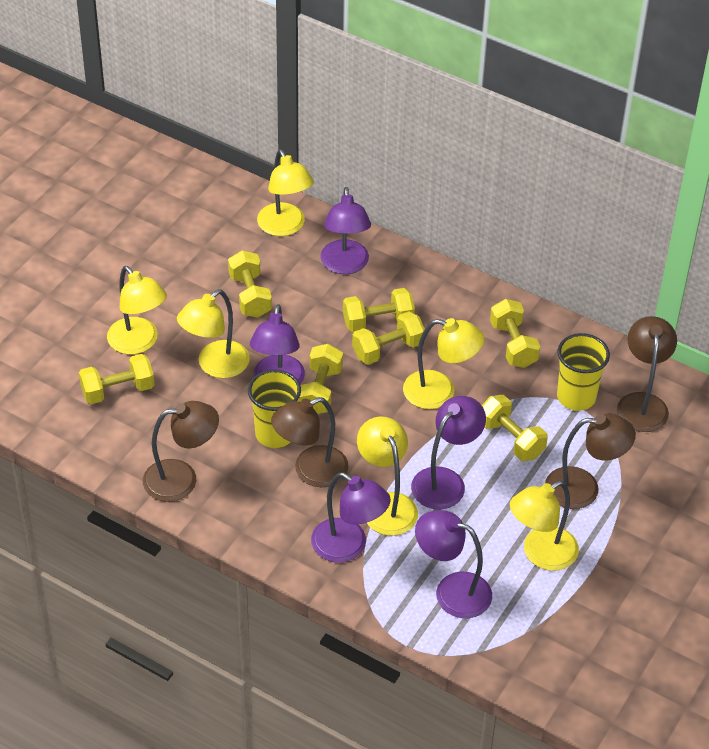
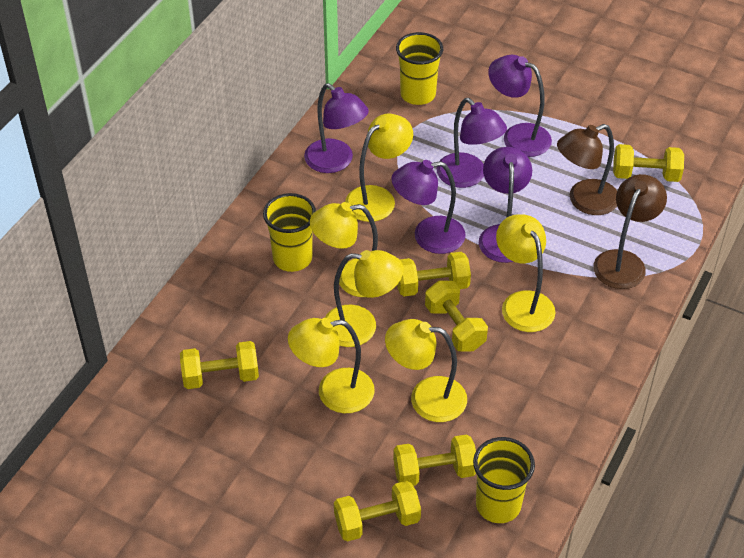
brown lamp: 4 -> 2
yellow cup: 2 -> 3
yellow dumbbell: 7 -> 6

